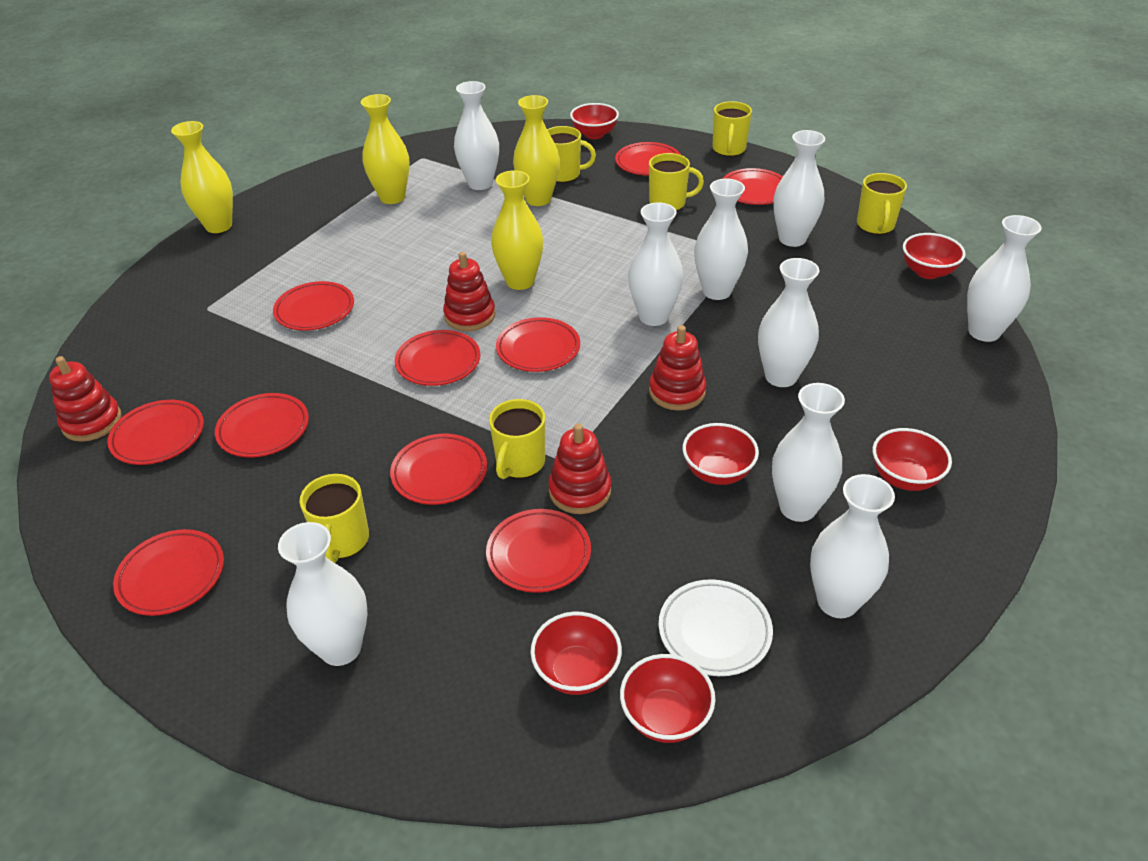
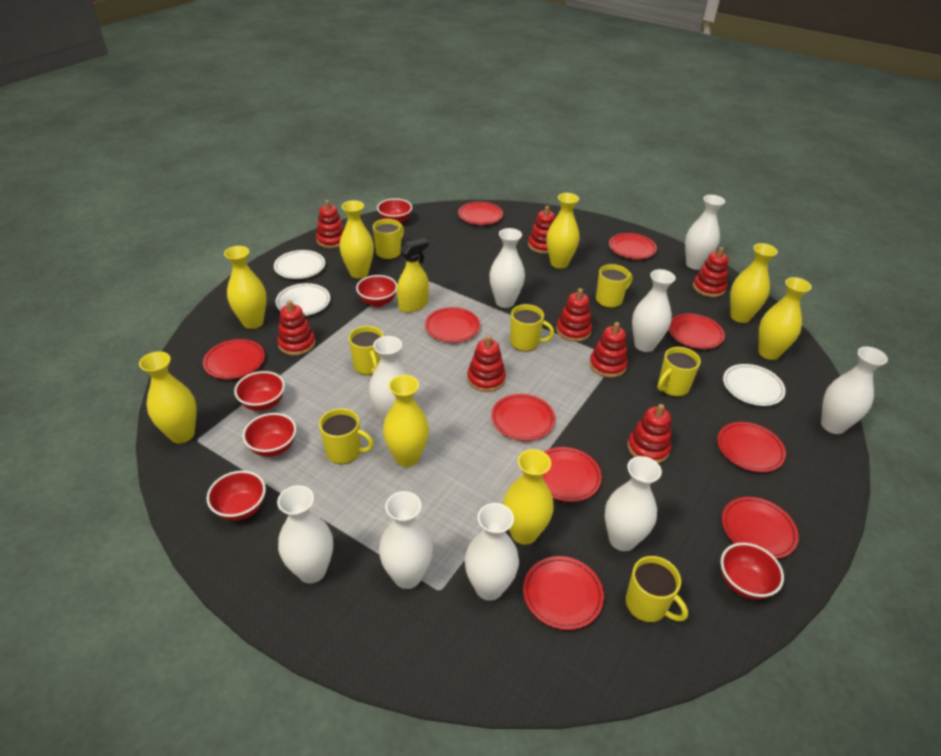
red stacking toy: 4 -> 8
white plate: 1 -> 3
yellow mug: 6 -> 7
yellow spray bottle: 0 -> 1
yellow vase: 4 -> 8

